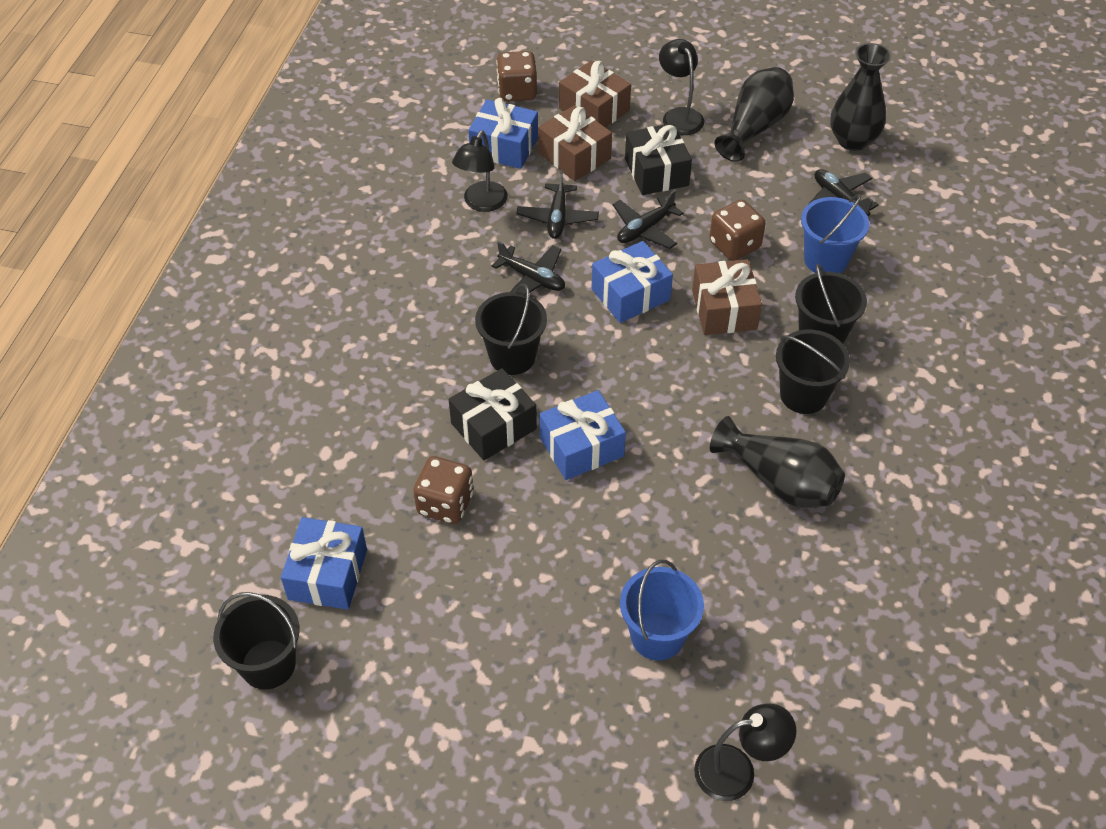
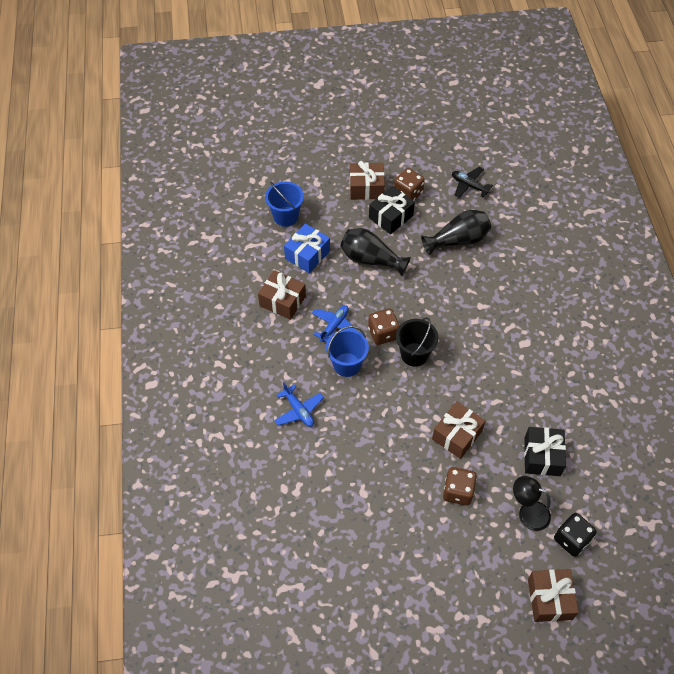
black bucket: 4 -> 1
black dice: 0 -> 1
black lamp: 3 -> 1
black plane: 4 -> 1
black vase: 3 -> 2
blue gift: 4 -> 1
blue plane: 0 -> 2
brown gift: 3 -> 4

